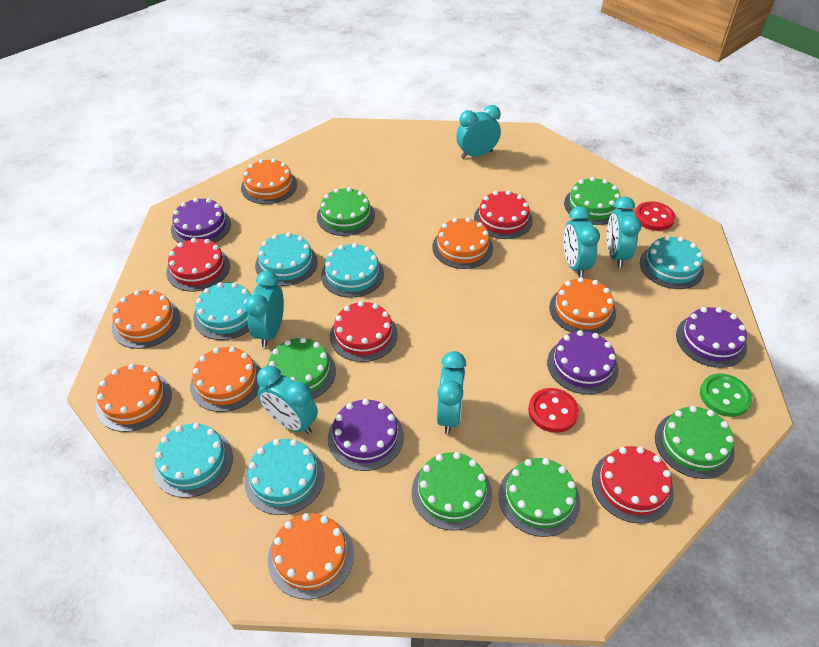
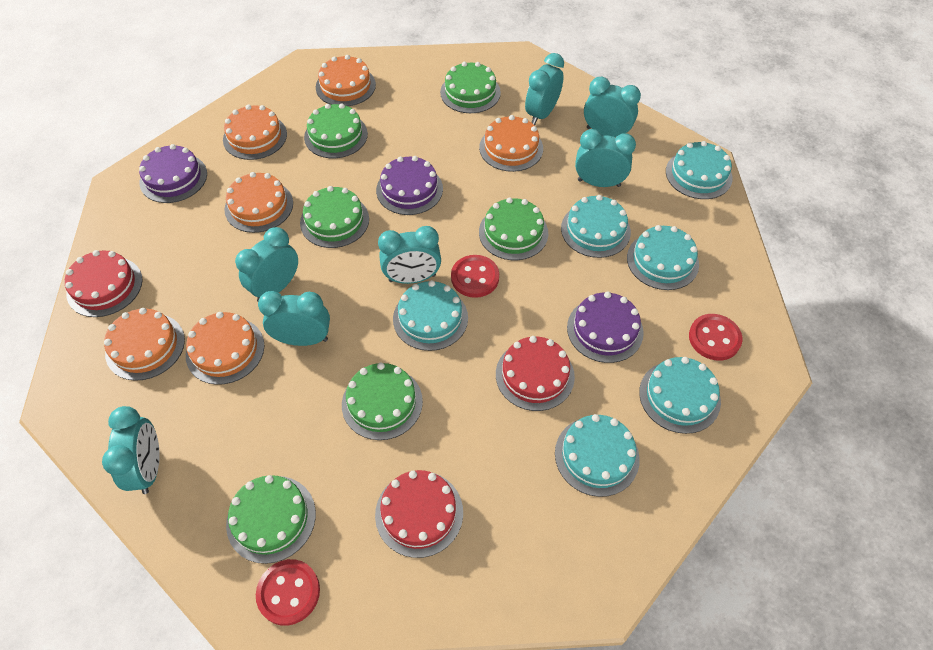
green button: 1 -> 0
orange cake: 7 -> 6
purple cake: 4 -> 3
red button: 2 -> 3
red cake: 4 -> 3
turquoise clock: 6 -> 7

